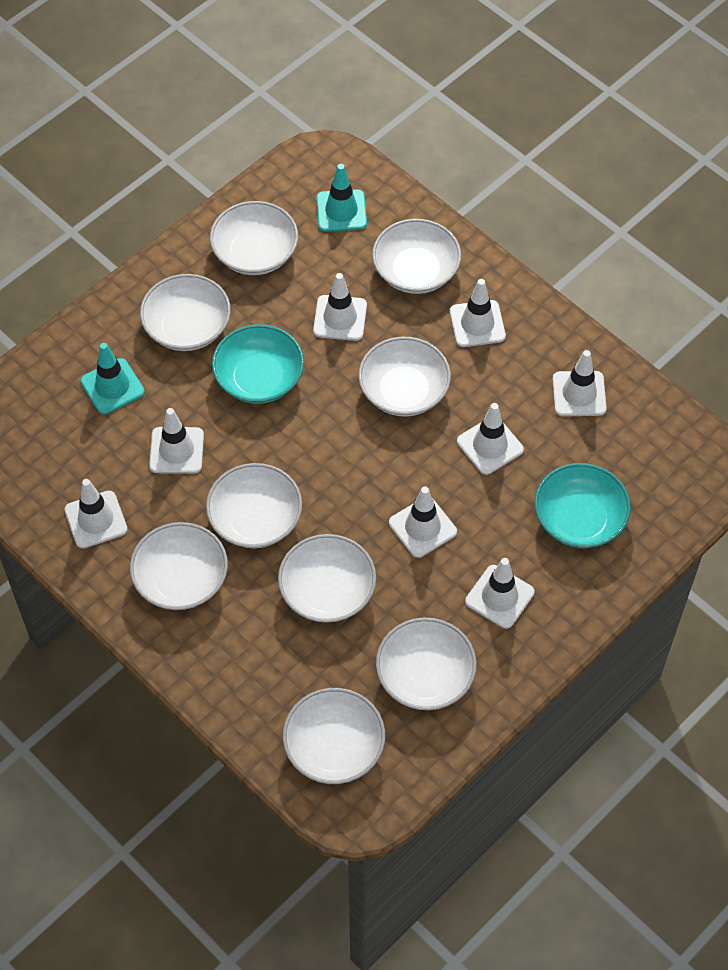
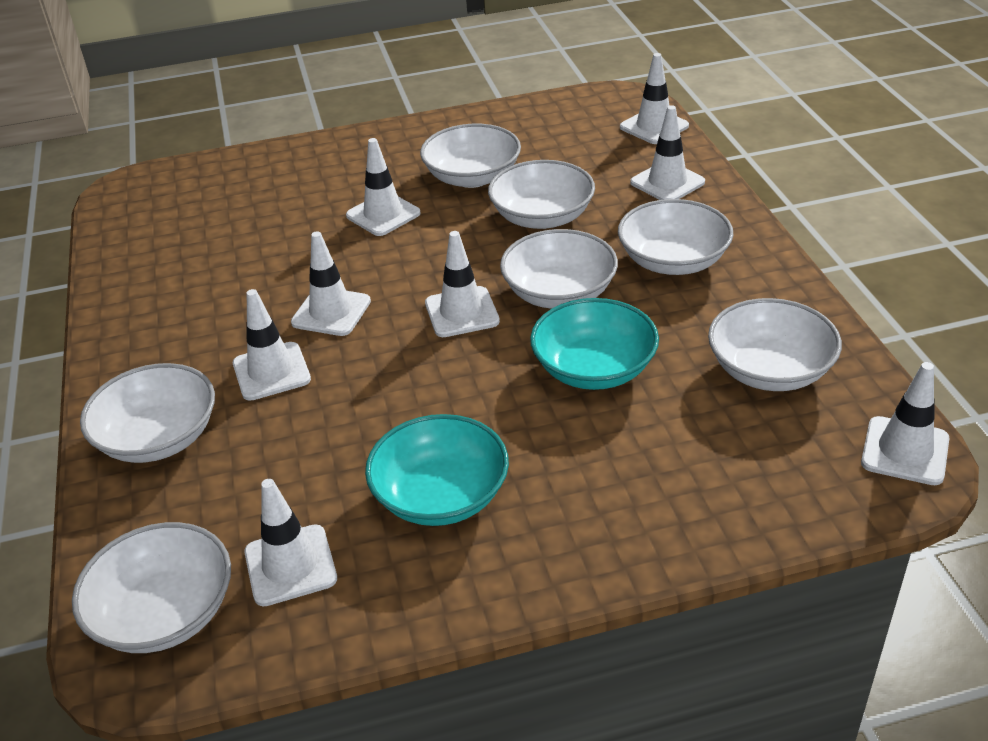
turquoise traffic cone: 2 -> 0
white bowl: 9 -> 7

